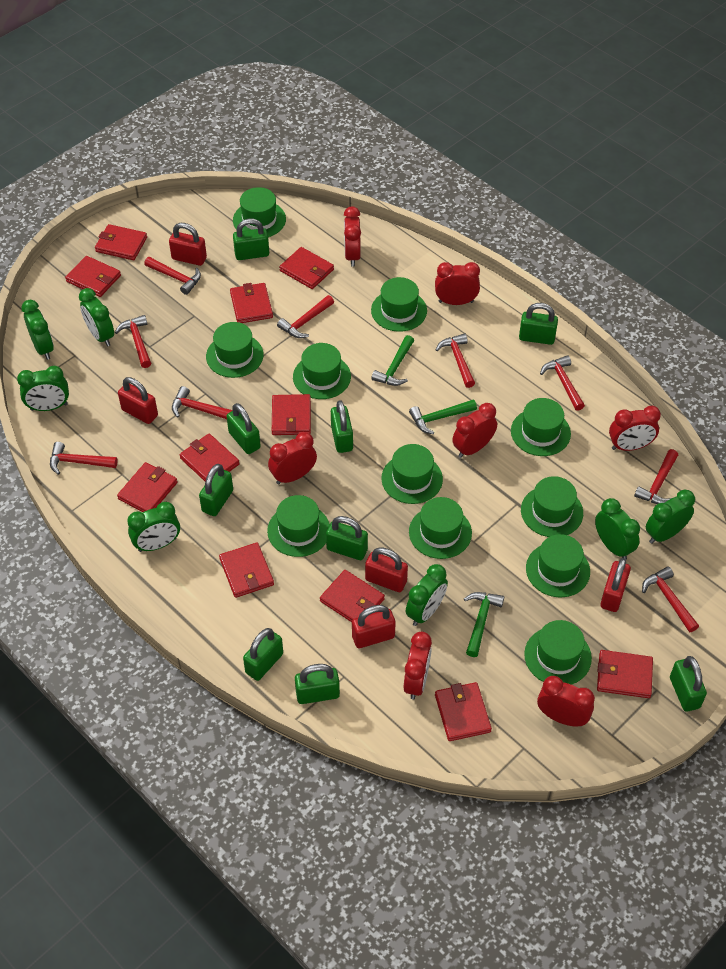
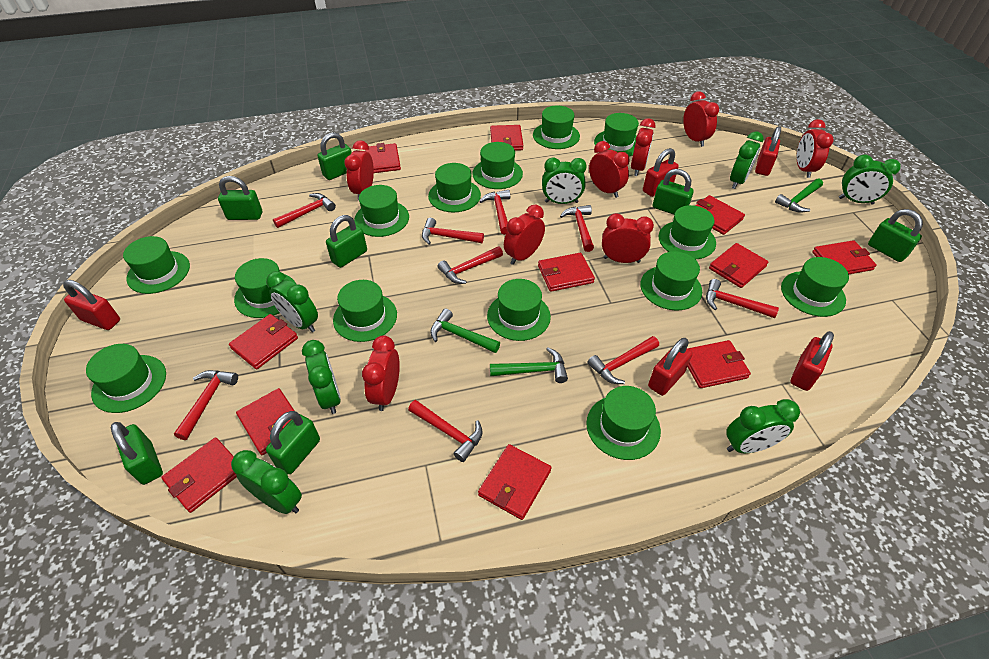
green hat: 11 -> 14
green padlock: 9 -> 7
red clock: 7 -> 8

